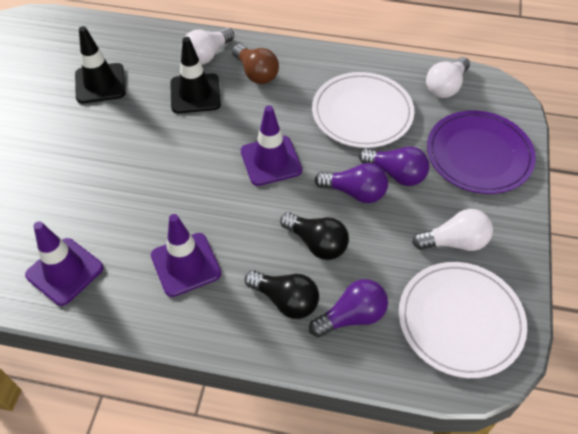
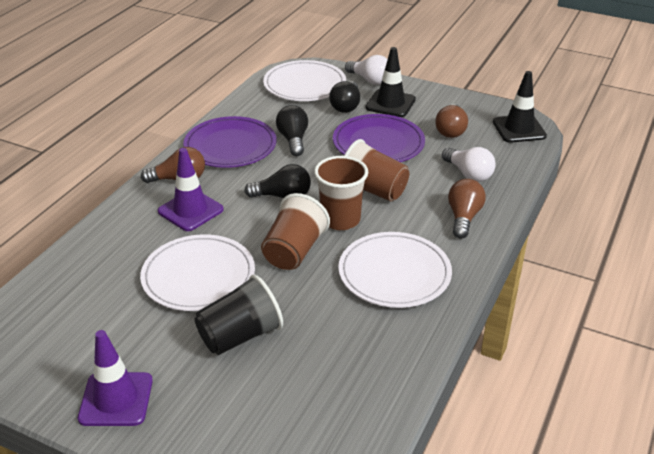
black cup: 0 -> 1
black light bulb: 2 -> 3
brown cup: 0 -> 3
brown light bulb: 1 -> 3
purple light bulb: 3 -> 0
purple plate: 1 -> 2
purple traffic cone: 3 -> 2
white light bulb: 3 -> 2
white plate: 2 -> 3

